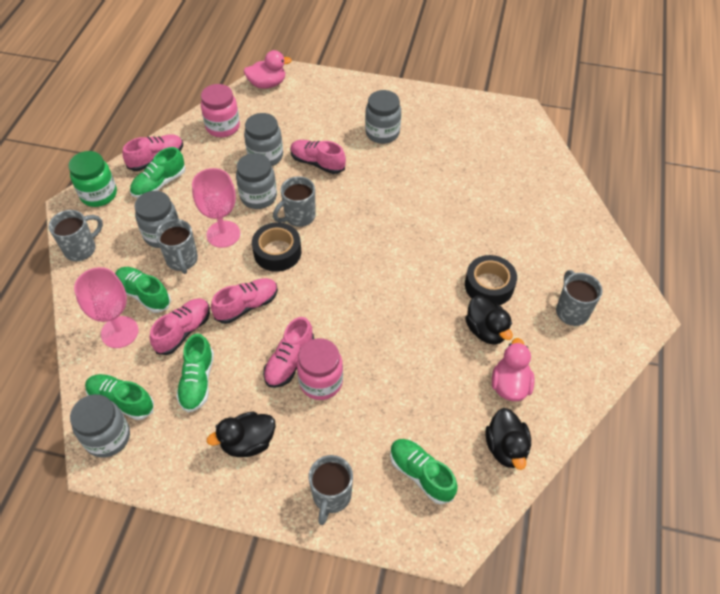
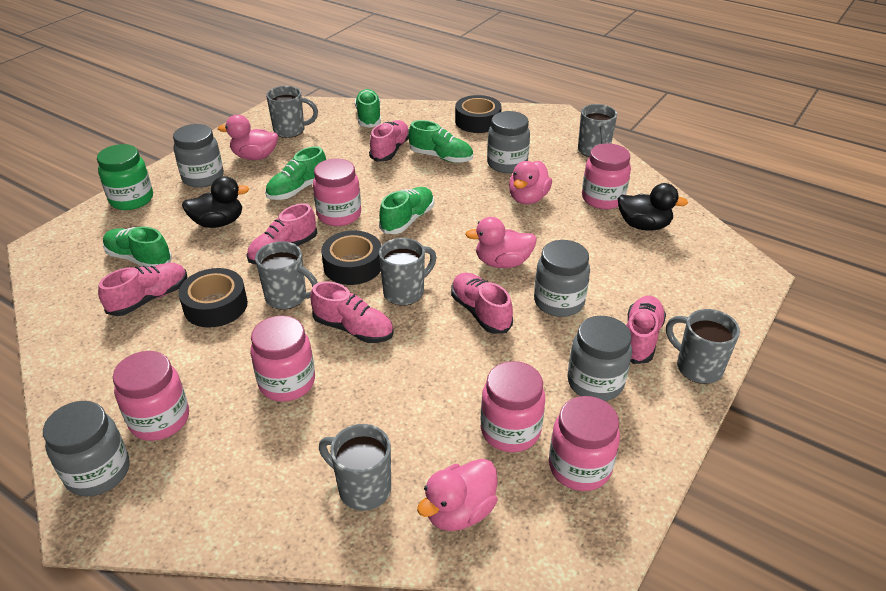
black duck: 3 -> 2
black tape: 2 -> 3
grey mug: 5 -> 6
pink duck: 2 -> 4
pink goblet: 2 -> 0
pink jar: 2 -> 6
pink shoe: 5 -> 6

